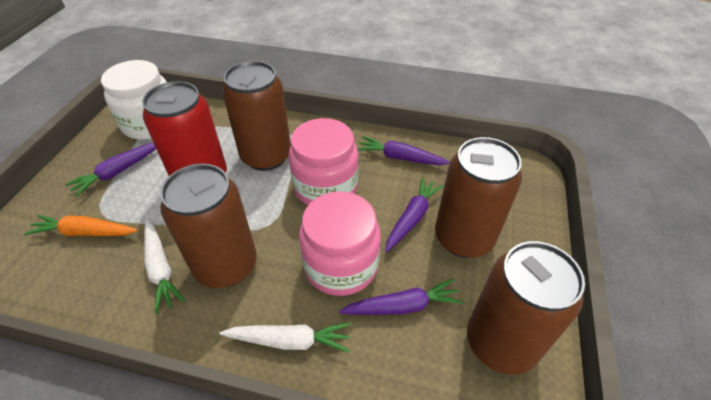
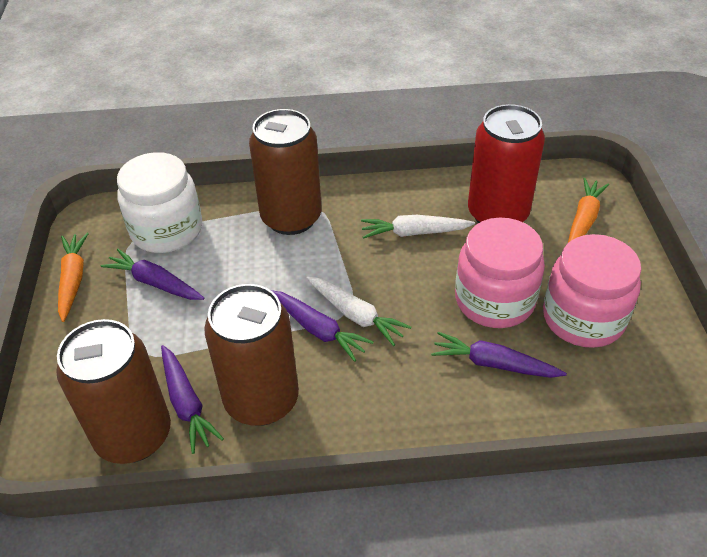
brown can: 4 -> 3
orange carrot: 1 -> 2

